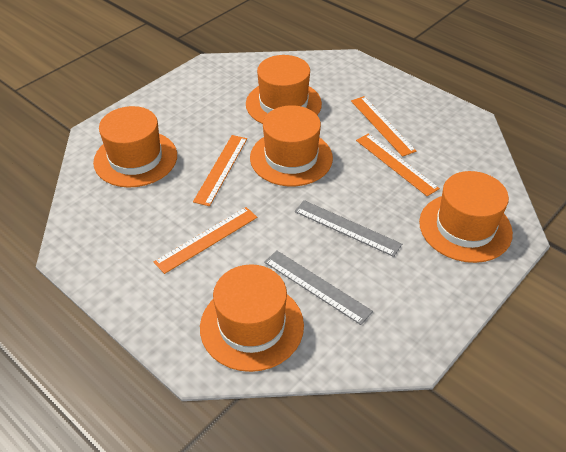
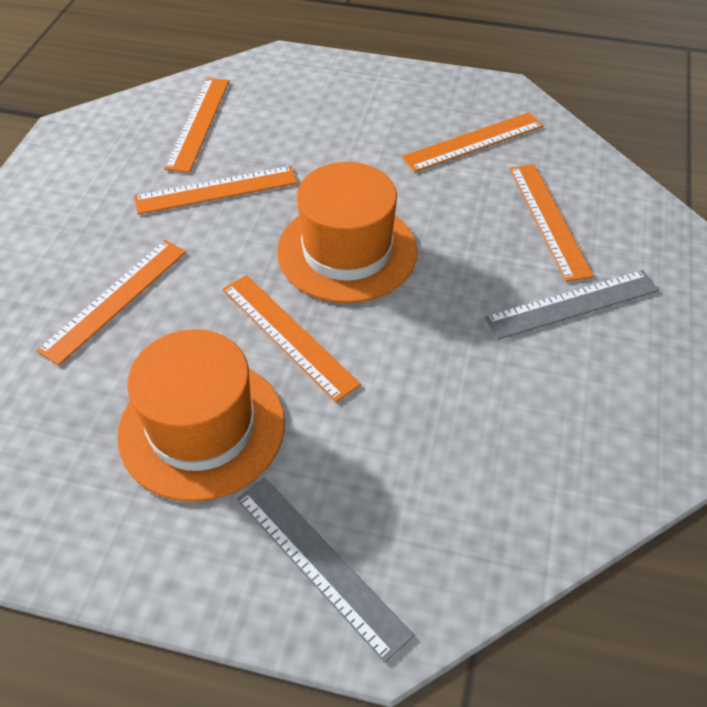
orange hat: 5 -> 2
orange ruler: 4 -> 6

